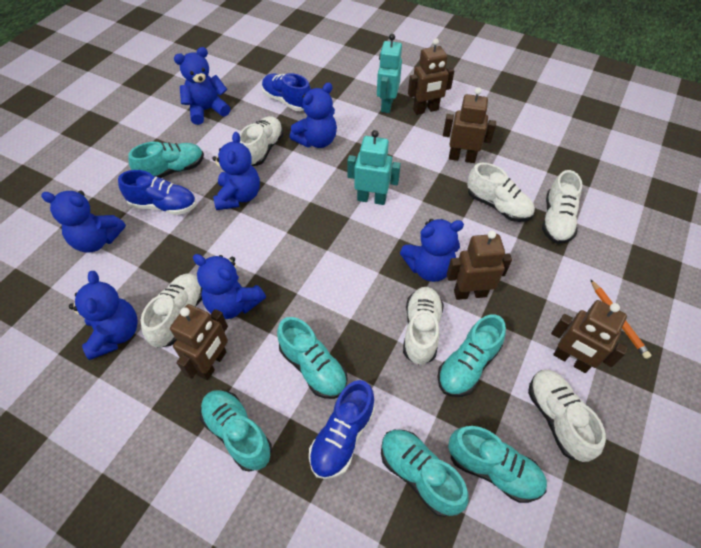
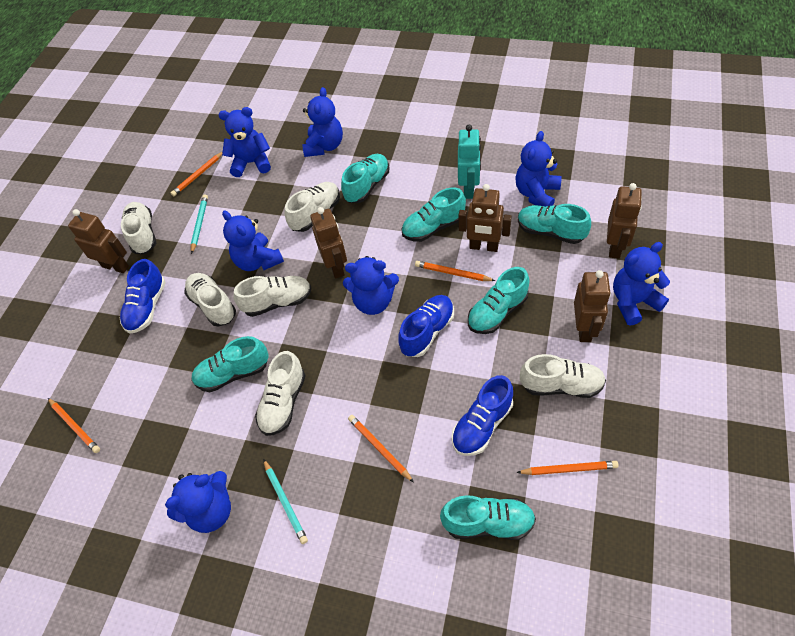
orange pencil: 1 -> 5
turquoise pencil: 0 -> 2
turquoise robot: 2 -> 1

